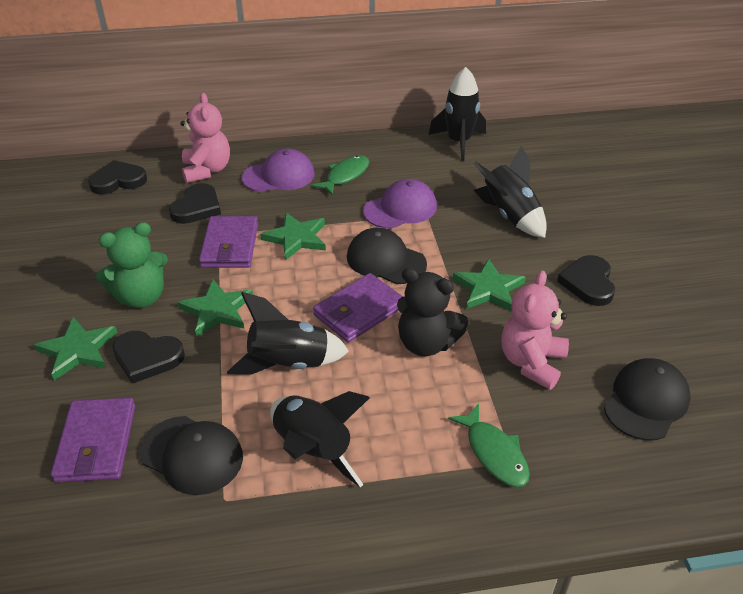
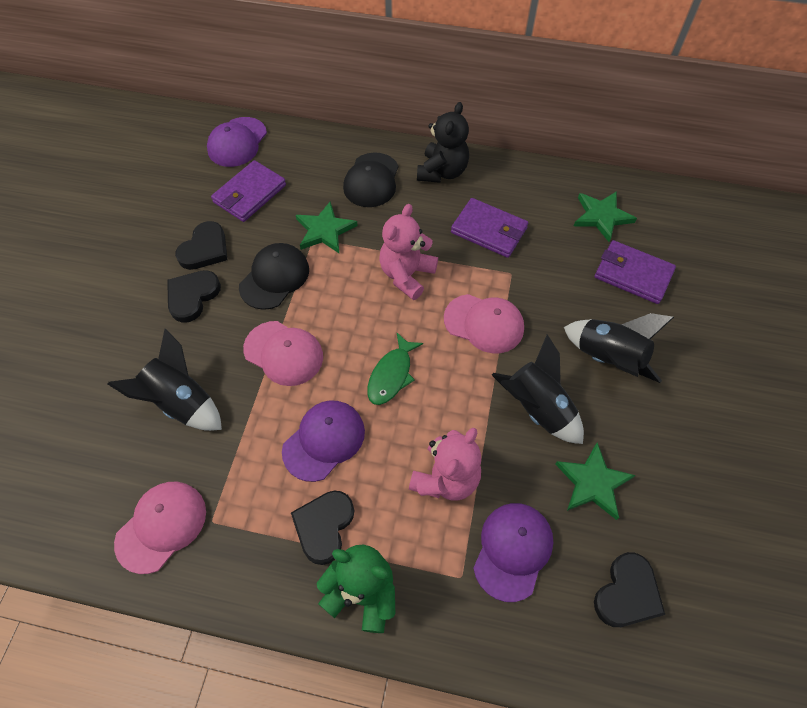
black cap: 3 -> 2
black rocket: 4 -> 3
green fish: 2 -> 1
green star: 4 -> 3
pink cap: 0 -> 3
purple cap: 2 -> 3

